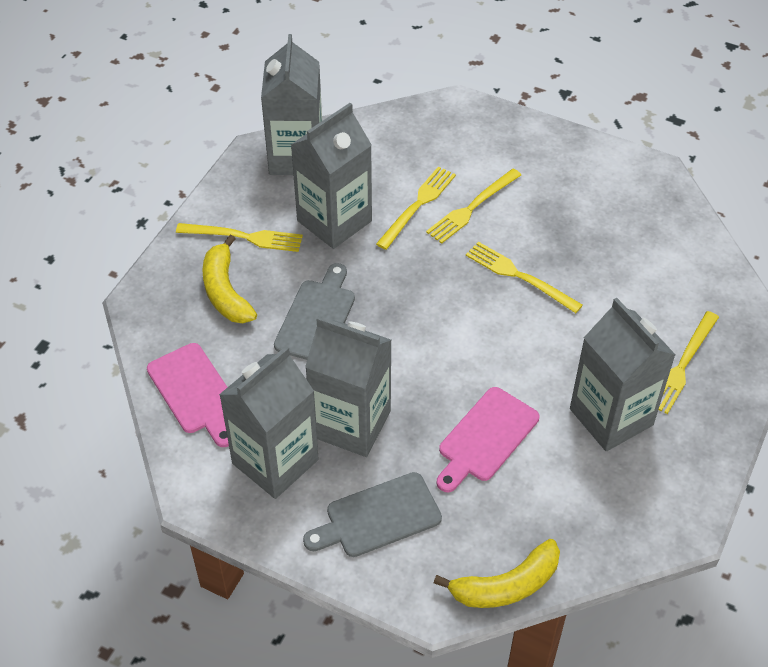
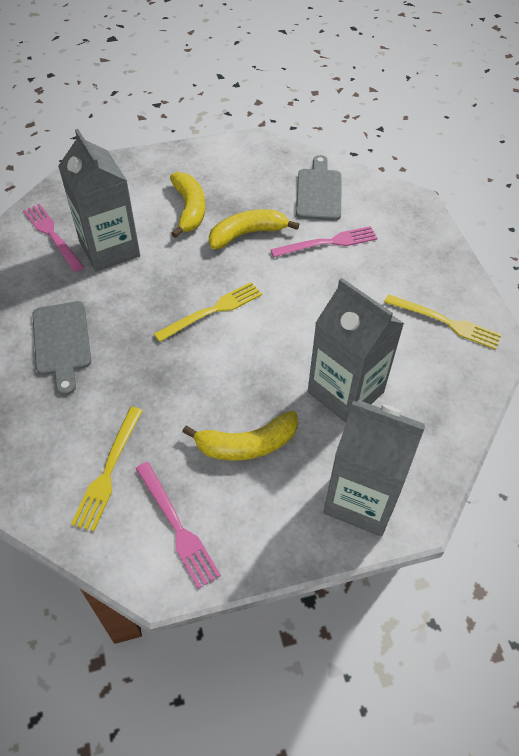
grey carton: 5 -> 3
pink cutting board: 2 -> 0
pink fork: 0 -> 3
yellow banana: 2 -> 3
yellow fork: 5 -> 3

